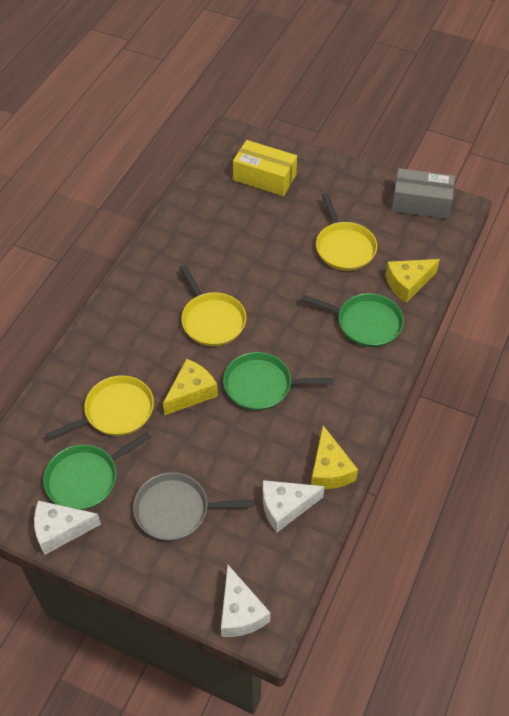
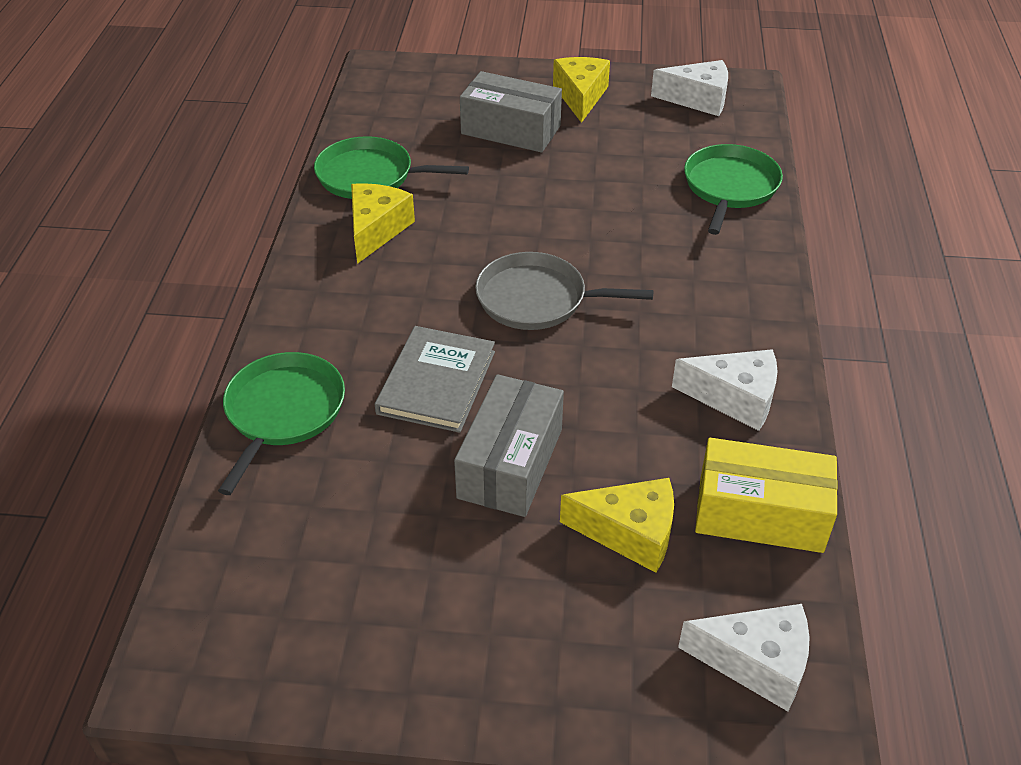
grey book: 0 -> 1
grey box: 1 -> 2
yellow pan: 3 -> 0

